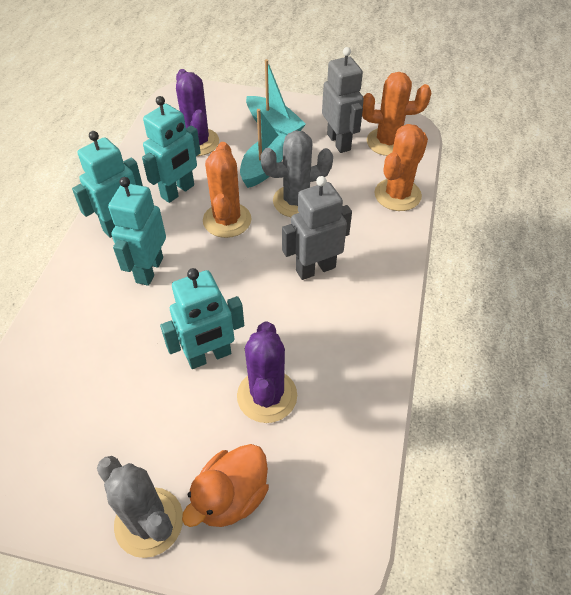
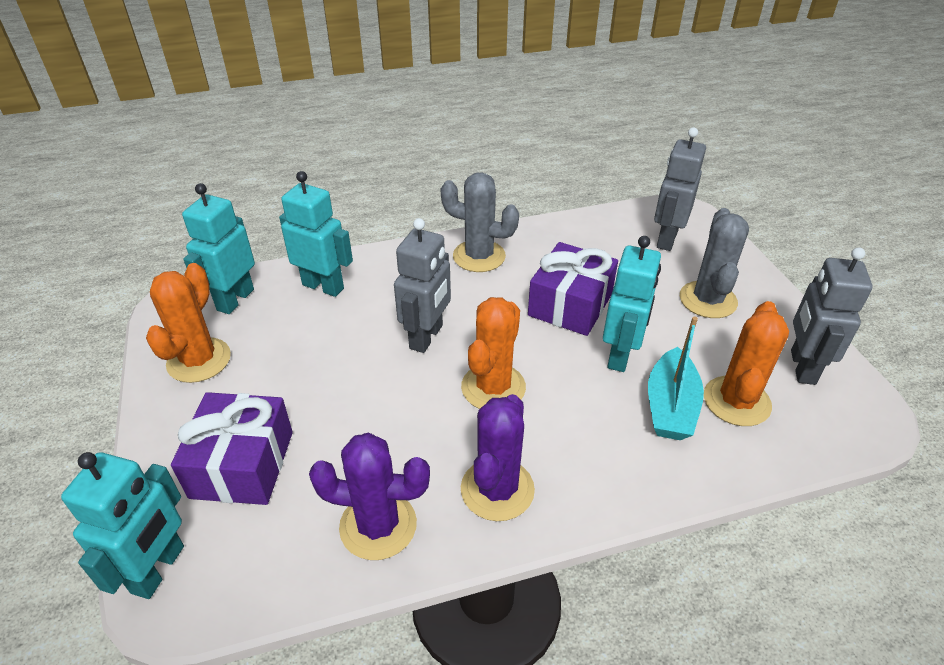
grey robot: 2 -> 3
orange duck: 1 -> 0
purple gift: 0 -> 2
turquoise boat: 2 -> 1

